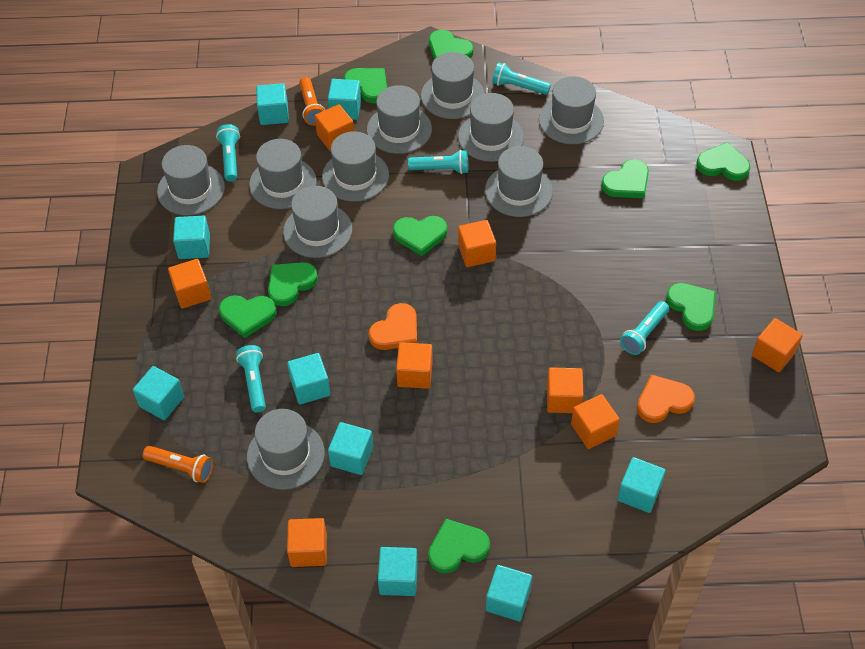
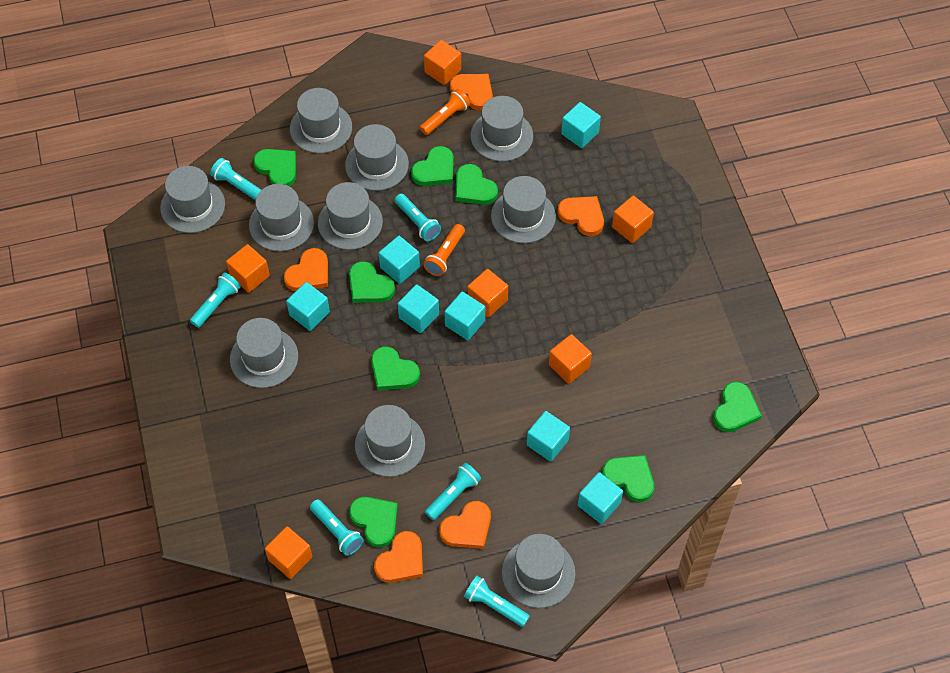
green heart: 9 -> 8
orange cube: 8 -> 6
orange heart: 2 -> 5
turquoise cube: 9 -> 7
turquoise flashlight: 5 -> 6

